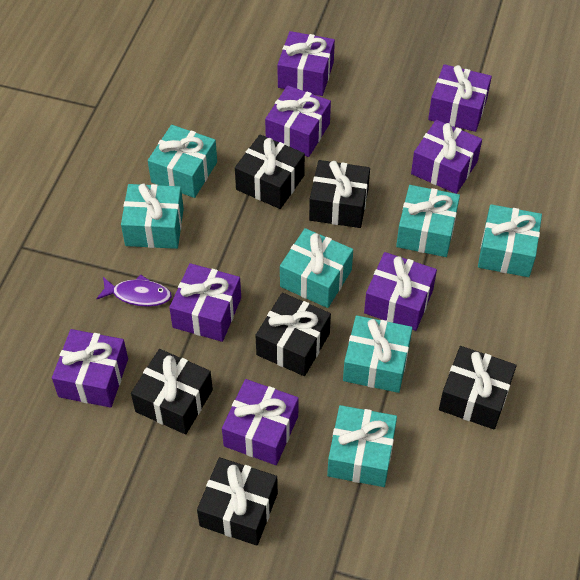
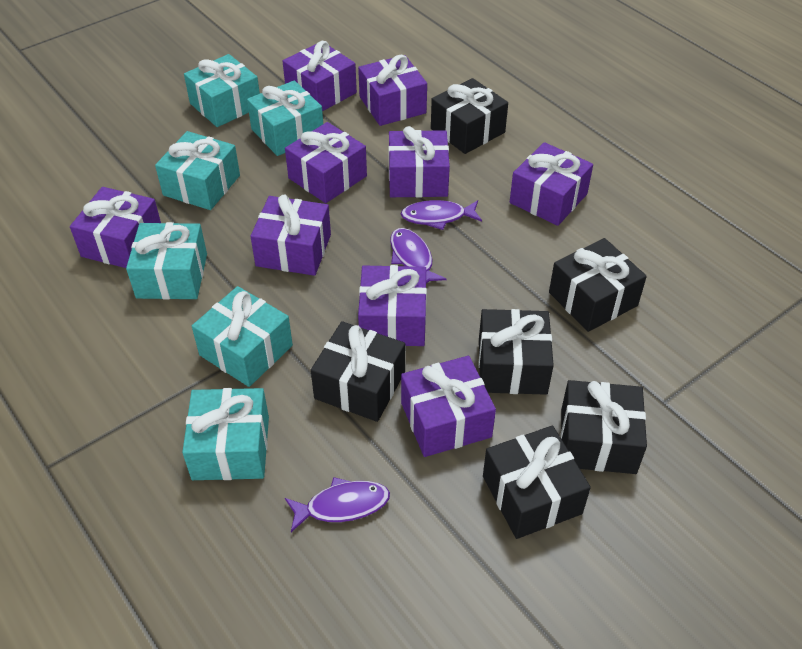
purple fish: 1 -> 3
purple gift: 8 -> 9
turquoise gift: 7 -> 6

